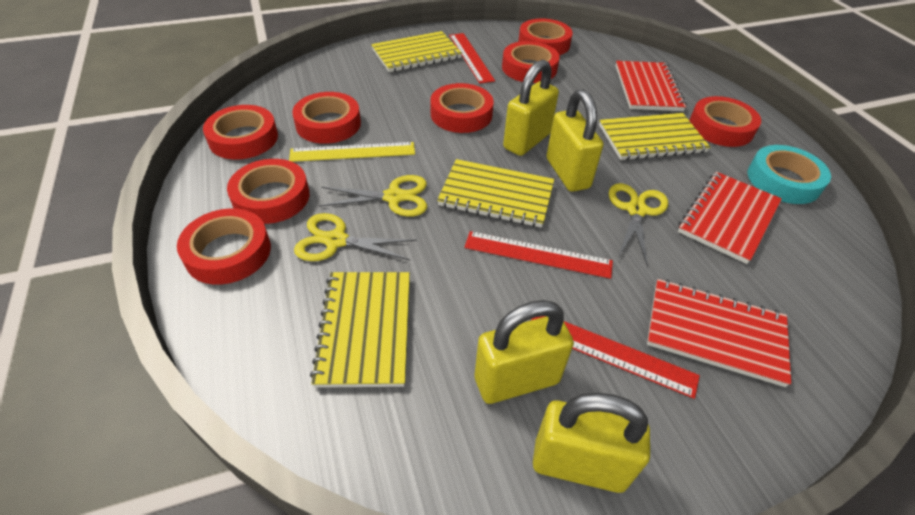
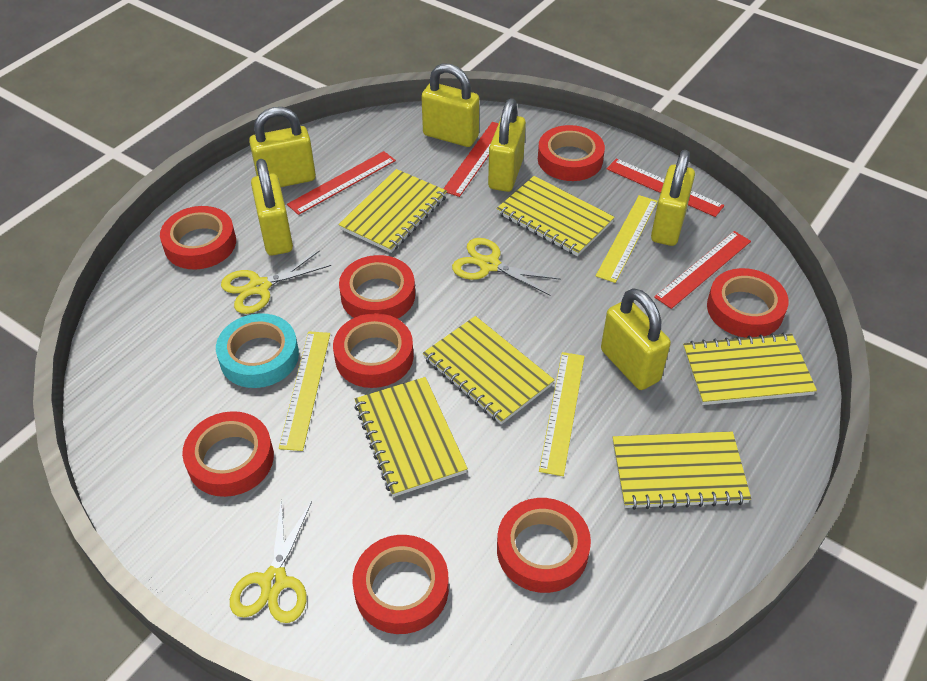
red notebook: 3 -> 0
red ruler: 3 -> 4
yellow notebook: 4 -> 6
yellow padlock: 4 -> 6
yellow ruler: 1 -> 3

